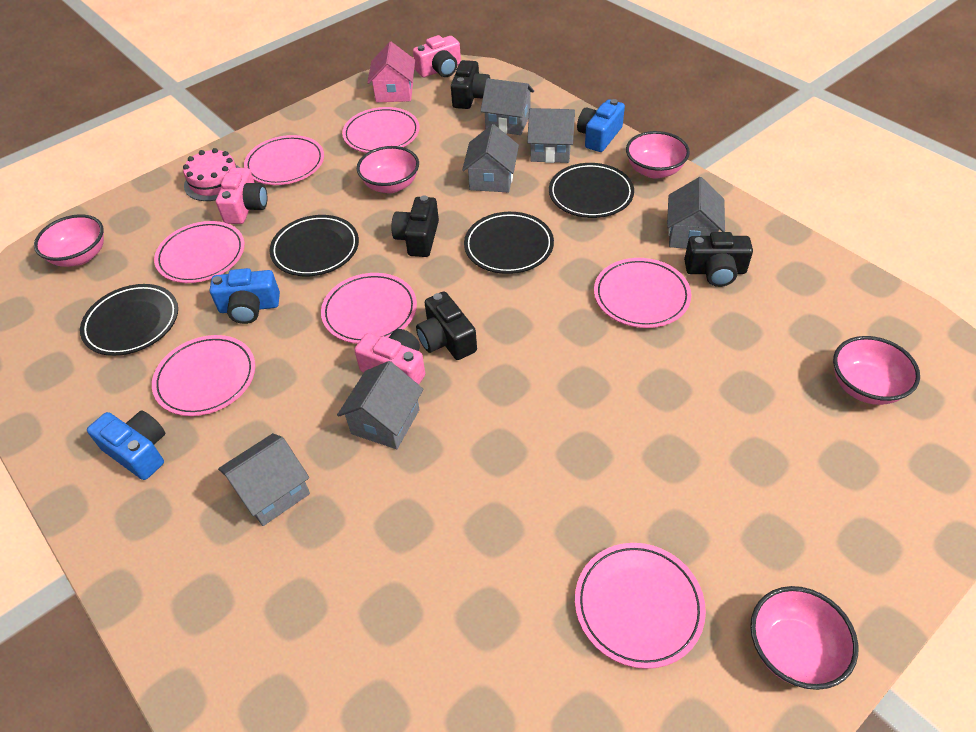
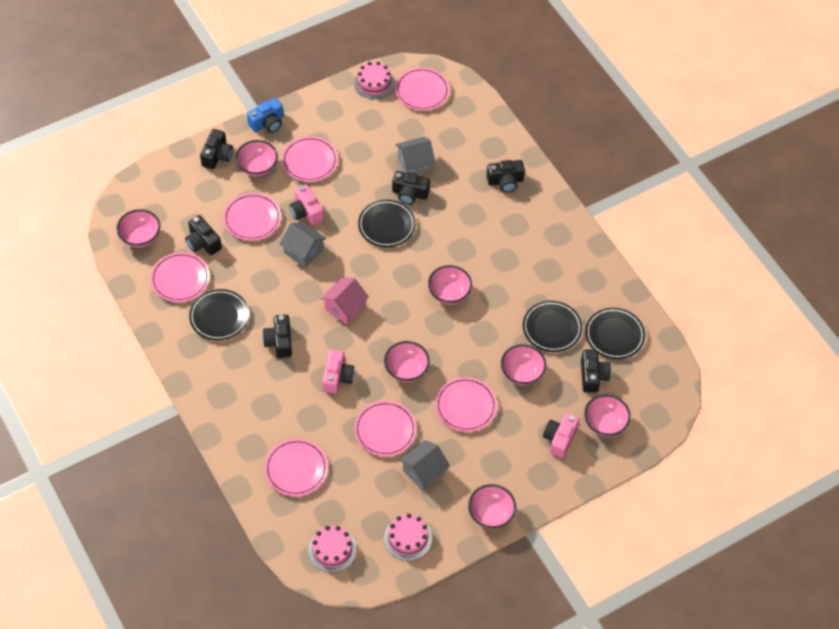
black camera: 4 -> 6
blue camera: 3 -> 1
grey house: 6 -> 3
pink bowl: 5 -> 7
pink cake: 1 -> 3

